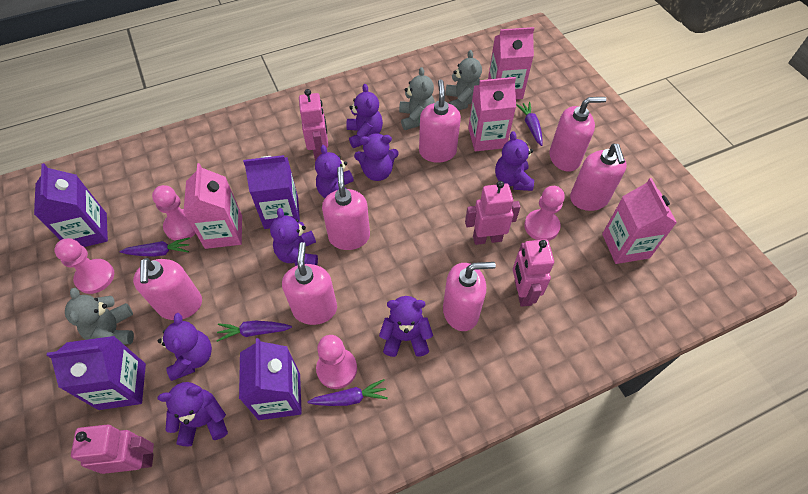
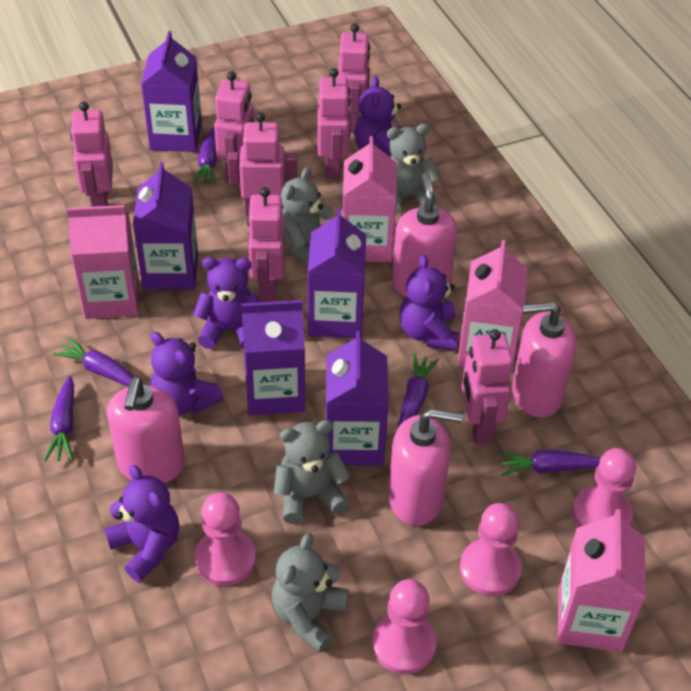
grey teddy bear: 3 -> 4
pink robot: 4 -> 7
pink soap dispenser: 7 -> 4
purple carrot: 4 -> 5
purple carton: 4 -> 5
purple teddy bear: 8 -> 5

